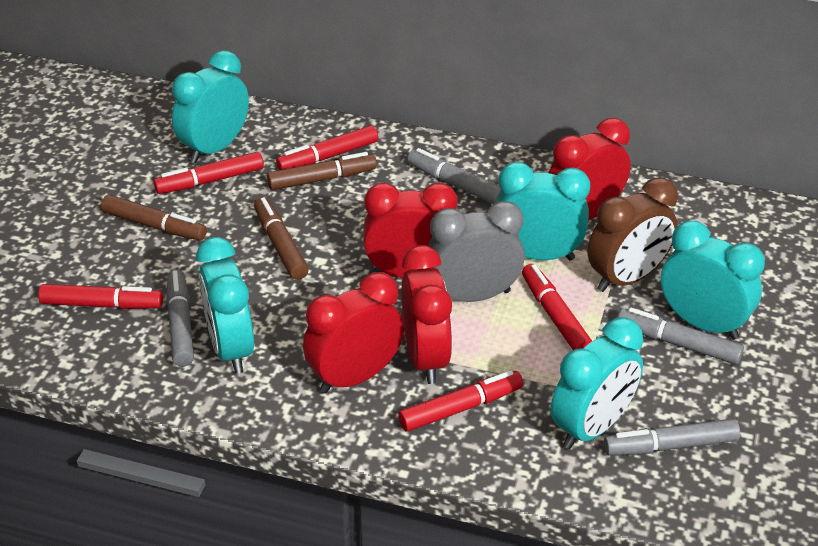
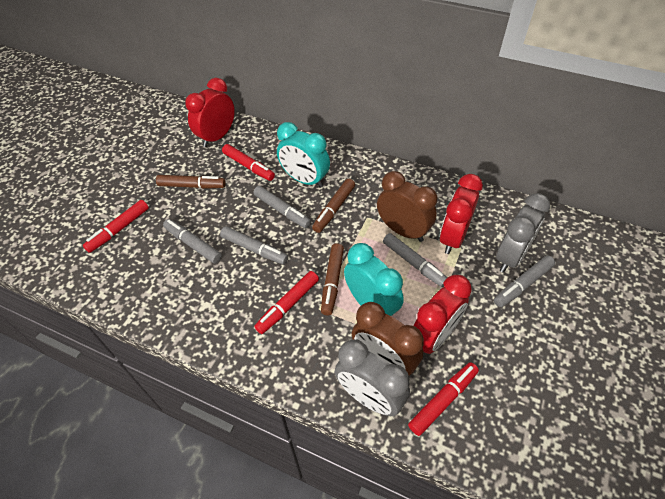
brown clock: 1 -> 2
grey clock: 1 -> 2
grey marker: 4 -> 5
red clock: 4 -> 3
red marker: 5 -> 4
turquoise clock: 5 -> 2

